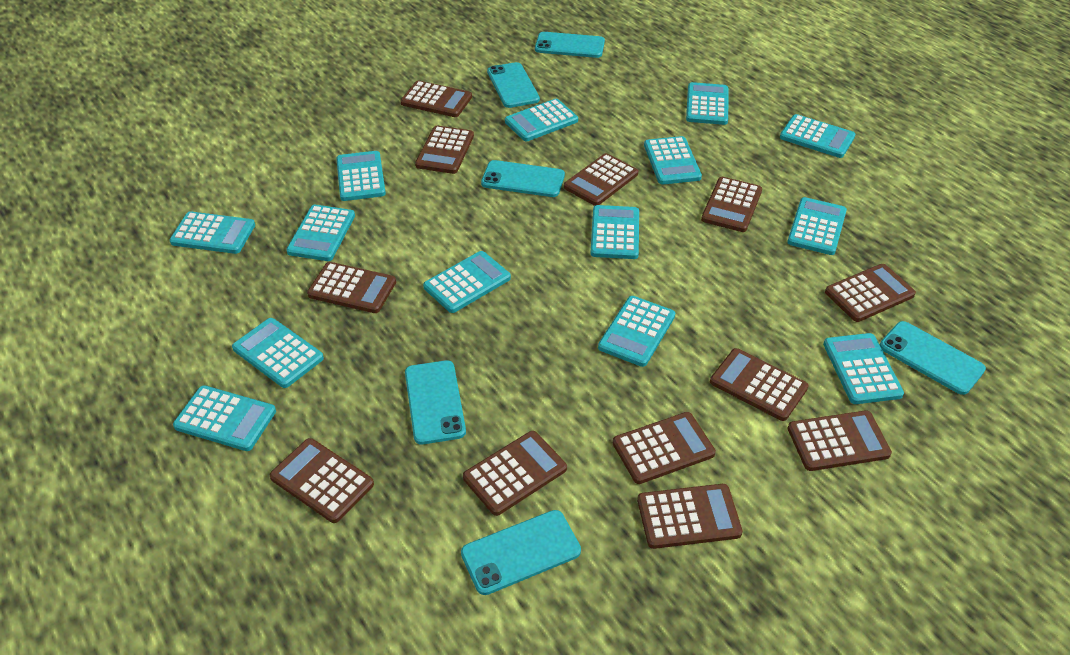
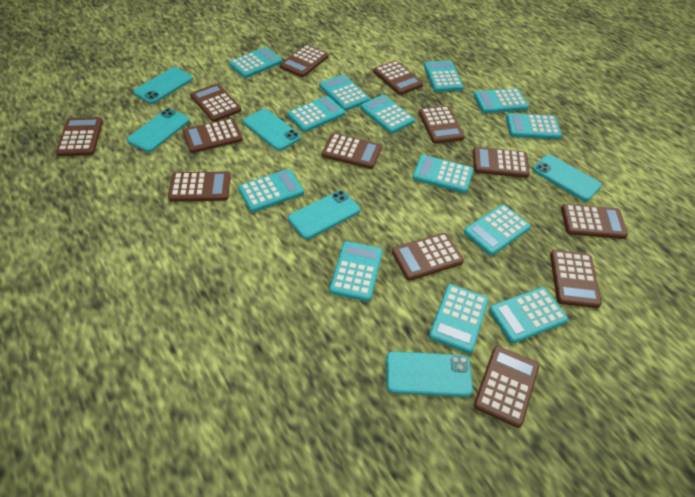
brown calculator: 12 -> 13
turquoise calculator: 14 -> 13

